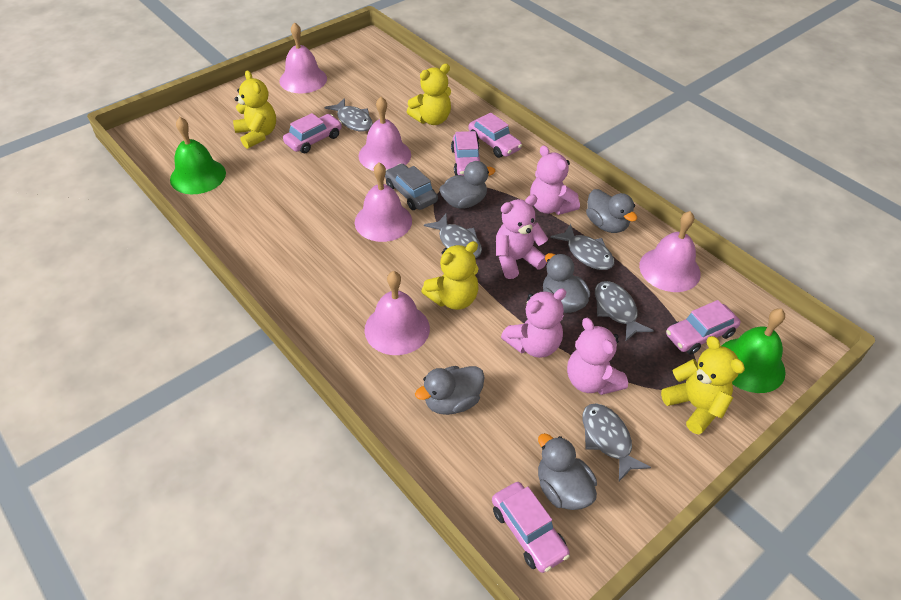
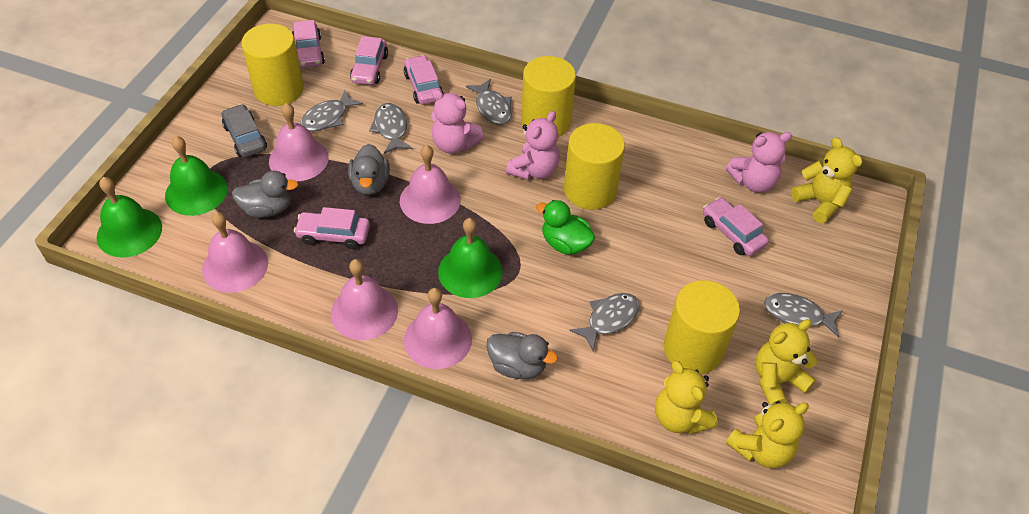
green bell: 2 -> 3
green duck: 0 -> 1
grey duck: 5 -> 3
pink teddy bear: 4 -> 3
yellow cylinder: 0 -> 4

